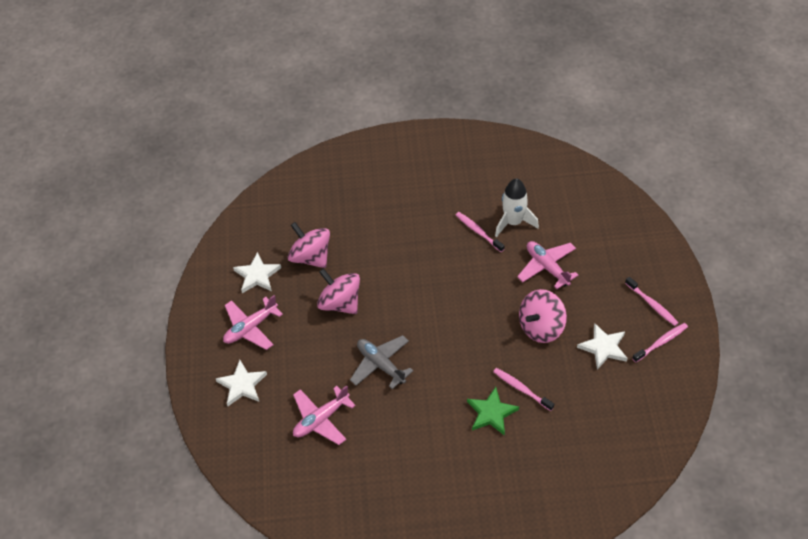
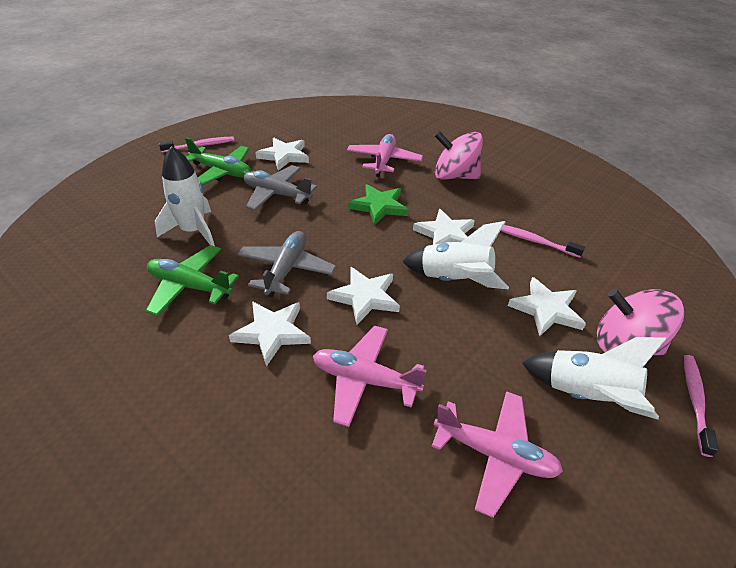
green plane: 0 -> 2
grey plane: 1 -> 2
pink spinning top: 3 -> 2
pink toothbrush: 4 -> 3
white rocket: 1 -> 3
white star: 3 -> 5

